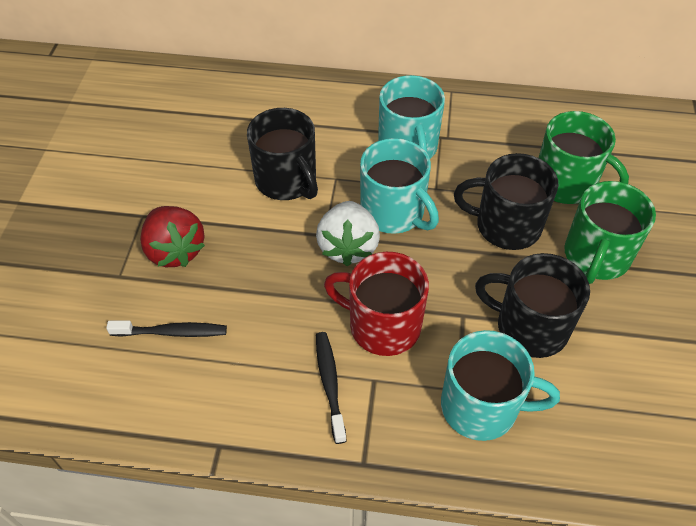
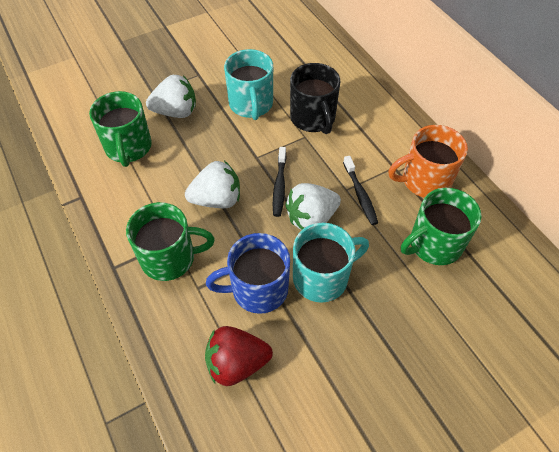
black mug: 3 -> 1
blue mug: 0 -> 1
green mug: 2 -> 3
orange mug: 0 -> 1
red mug: 1 -> 0
turquoise mug: 3 -> 2
white strawberry: 1 -> 3

